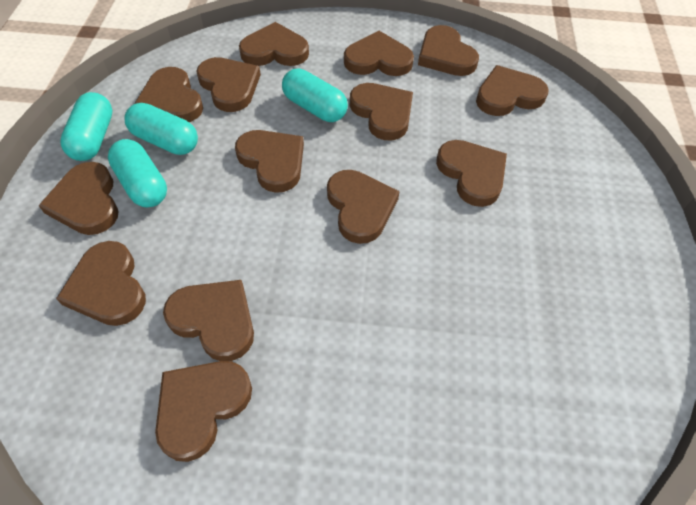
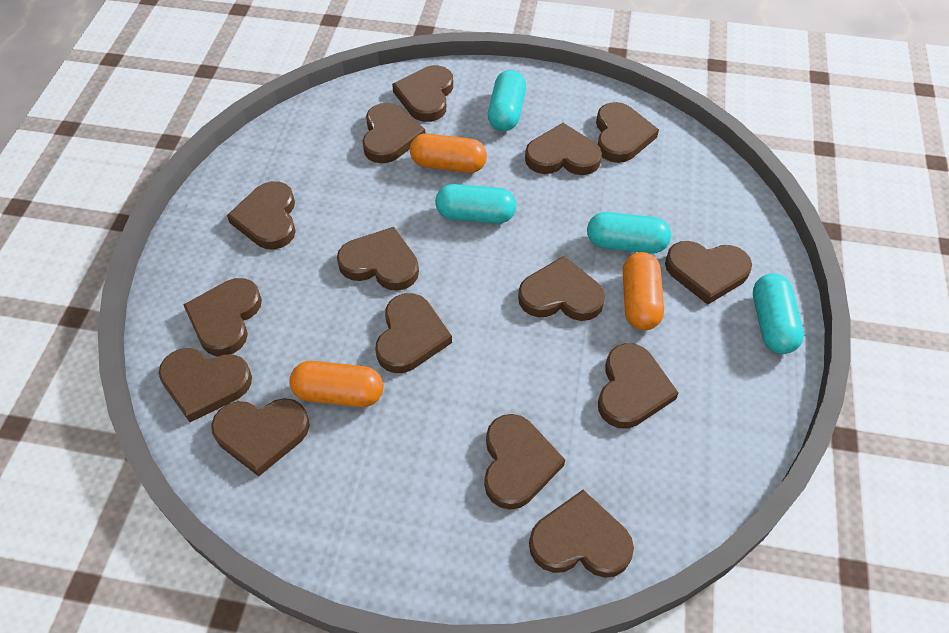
brown heart: 14 -> 15
orange capsule: 0 -> 3

